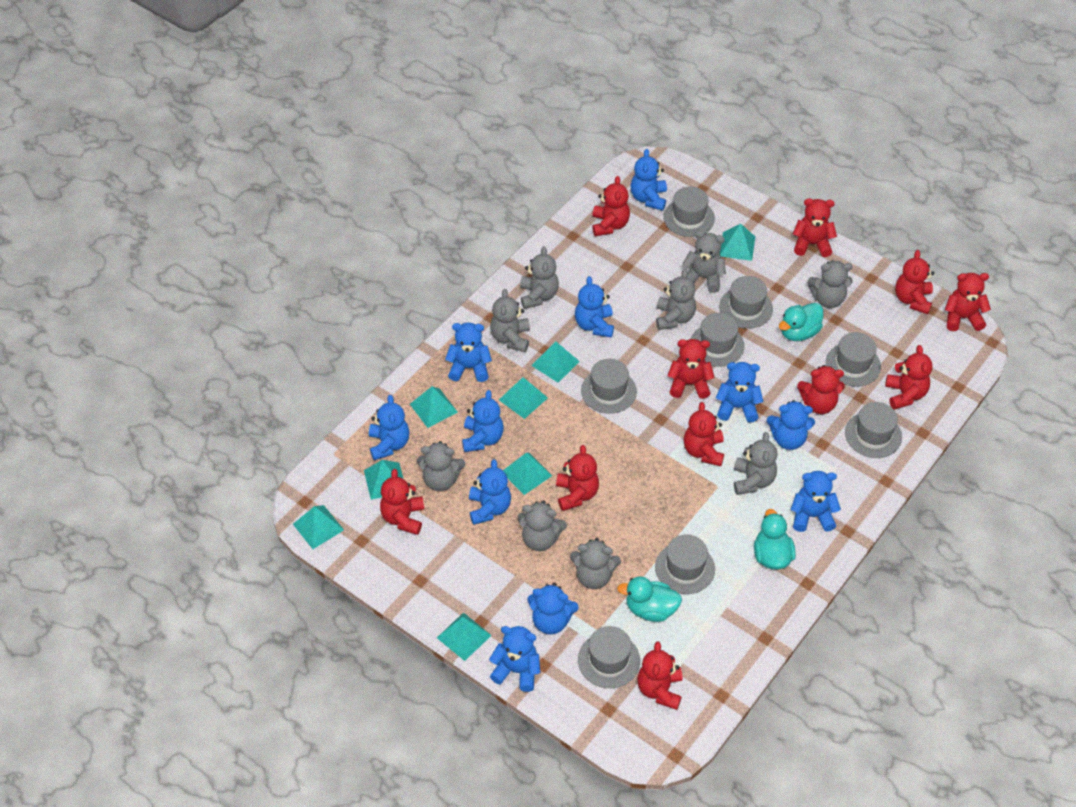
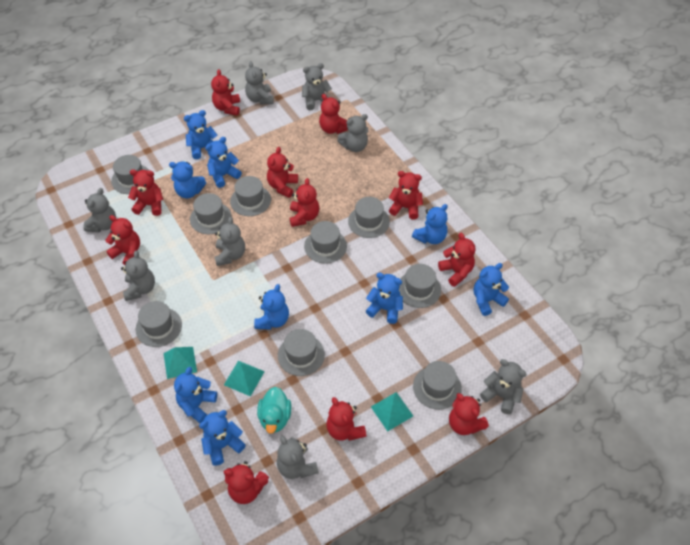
blue teddy bear: 11 -> 9
grey hat: 8 -> 9
grey teddy bear: 9 -> 8
turquoise duck: 3 -> 1
turquoise pyramid: 8 -> 3

